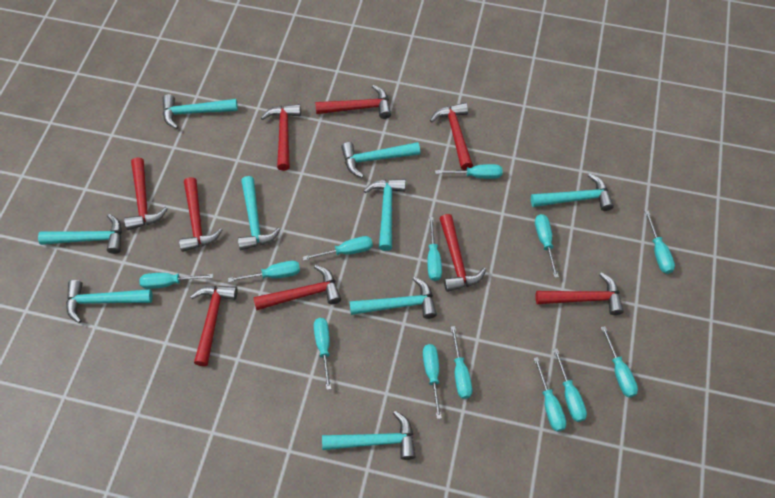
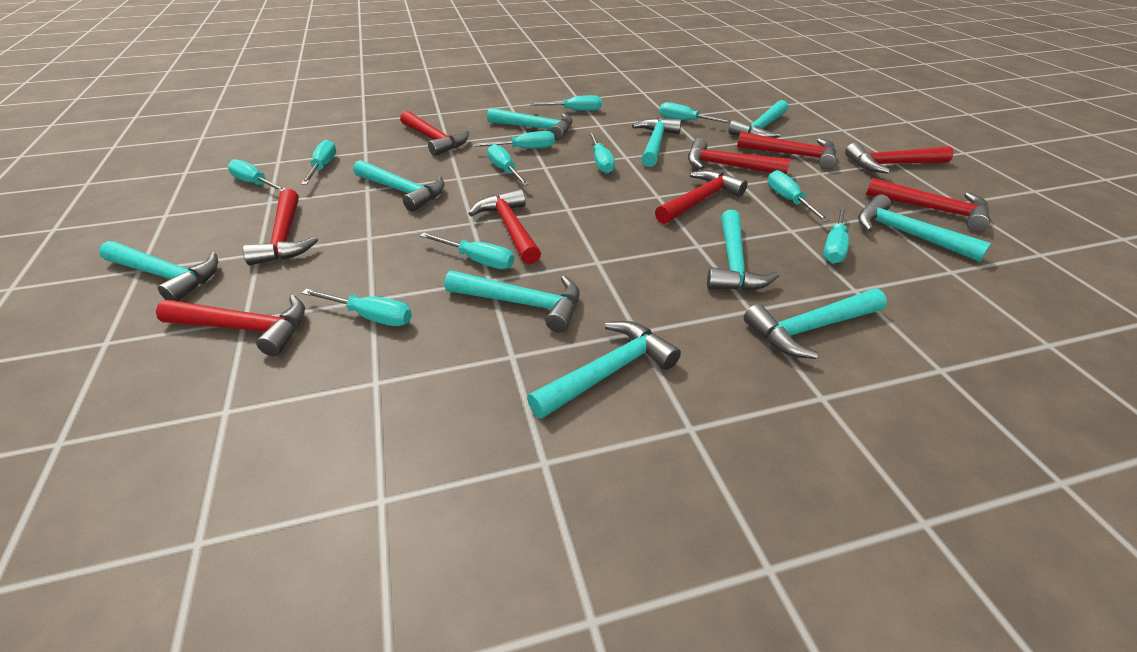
turquoise hammer: 9 -> 10
turquoise screwdriver: 13 -> 11

